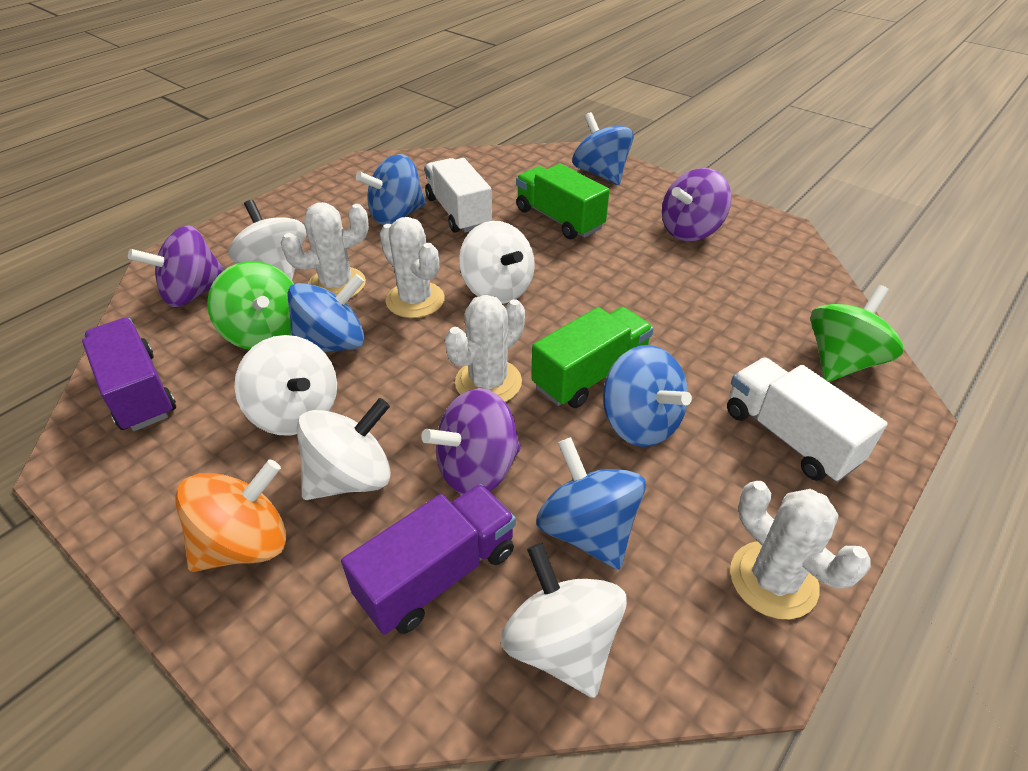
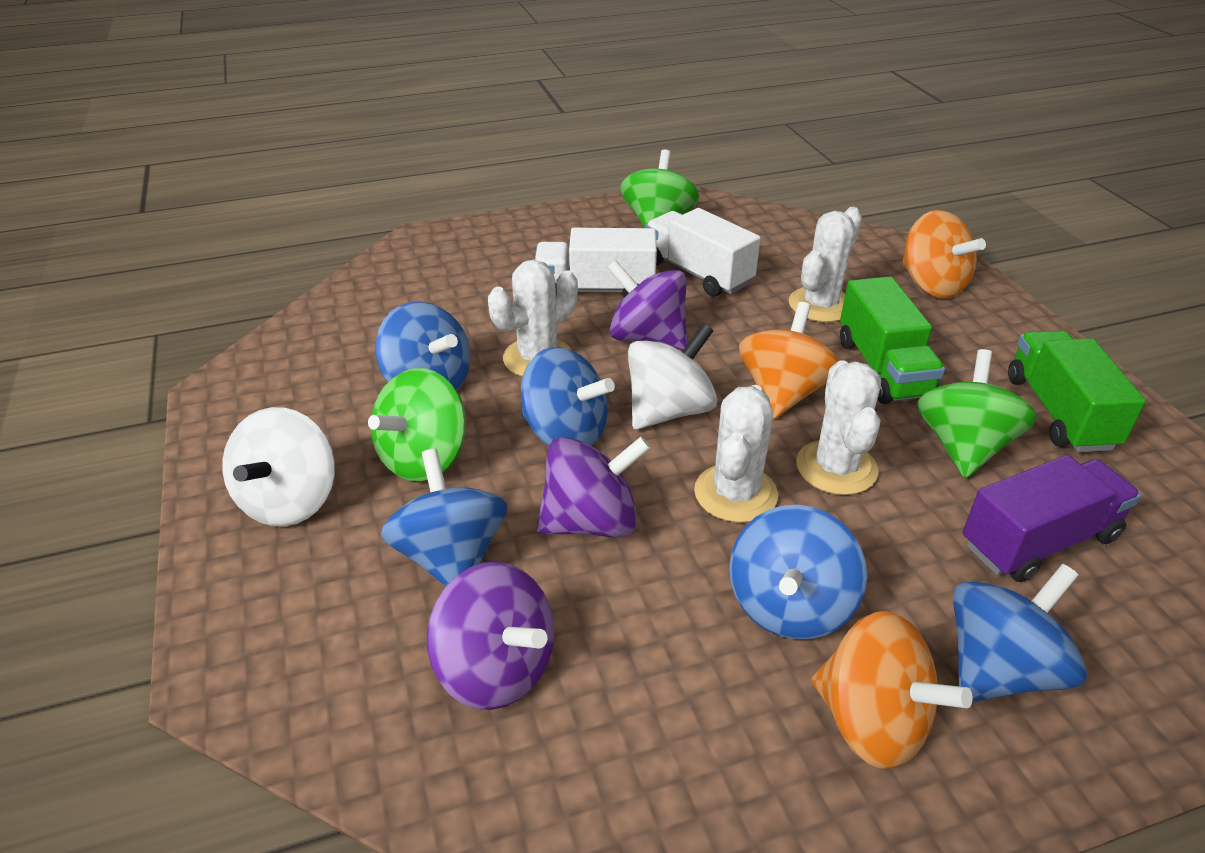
green spinning top: 2 -> 3
orange spinning top: 1 -> 3
purple truck: 2 -> 1
white spinning top: 5 -> 2

